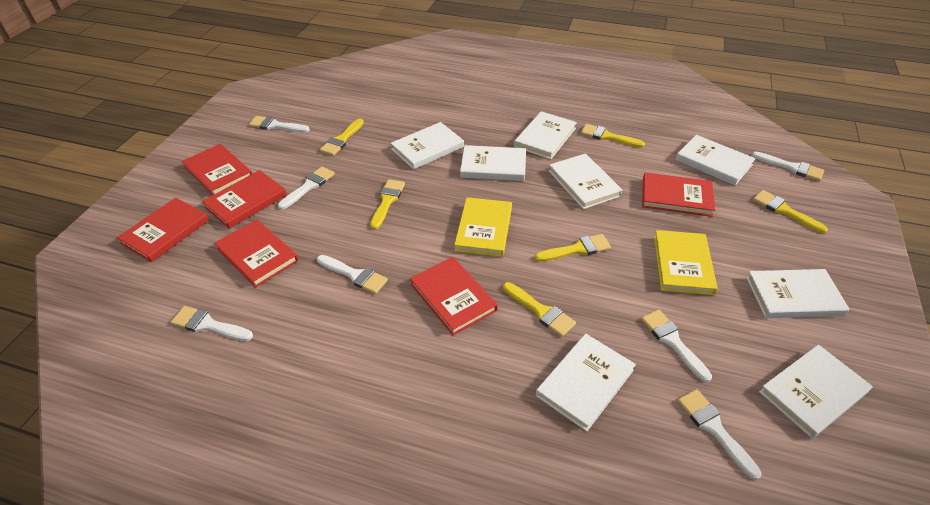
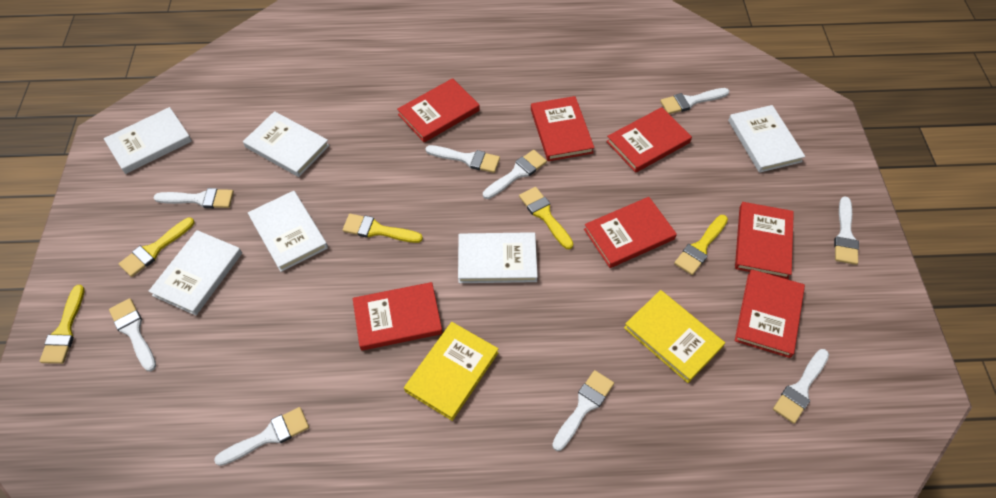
red book: 6 -> 7
white book: 8 -> 6
white brush: 7 -> 9
yellow brush: 6 -> 5

